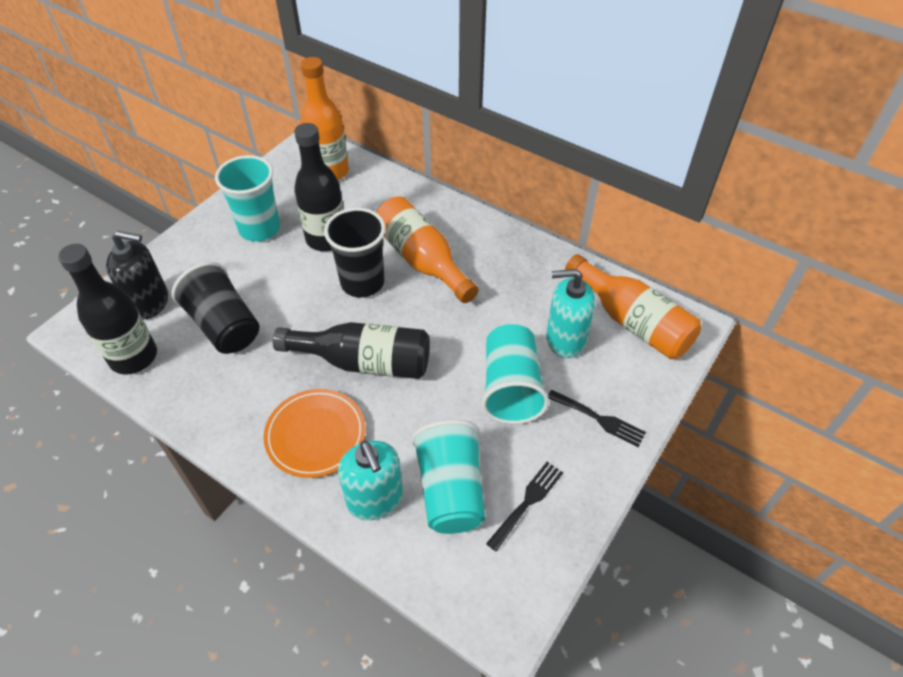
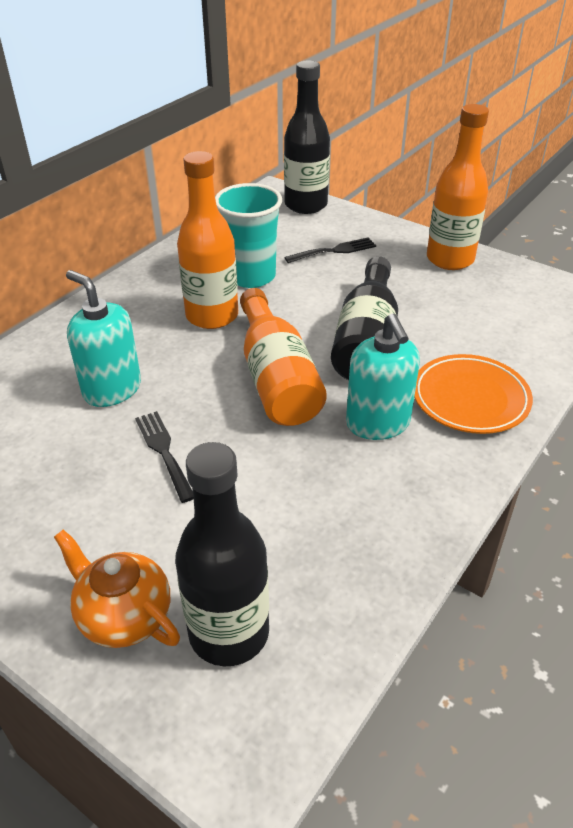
black cup: 2 -> 0
black soap dispenser: 1 -> 0
orange teapot: 0 -> 1
turquoise cup: 3 -> 1

